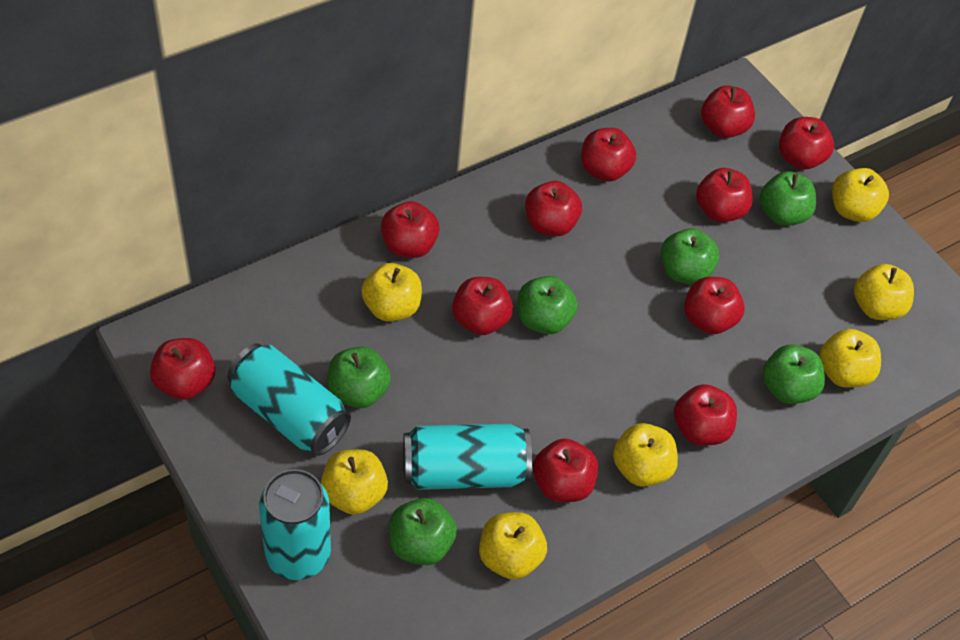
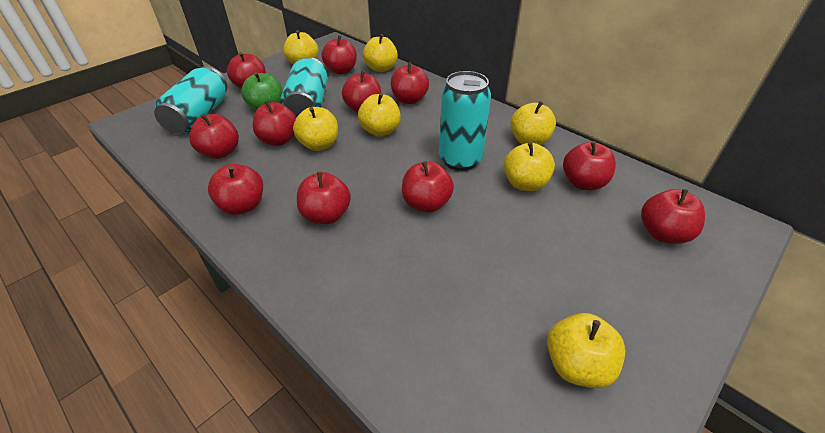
green apple: 6 -> 1

